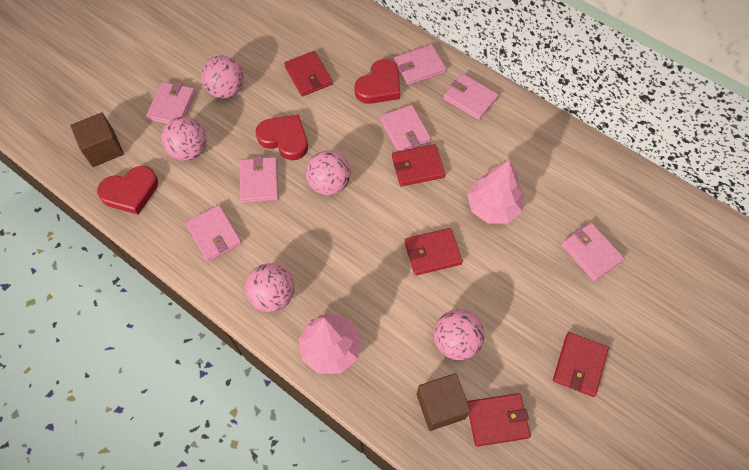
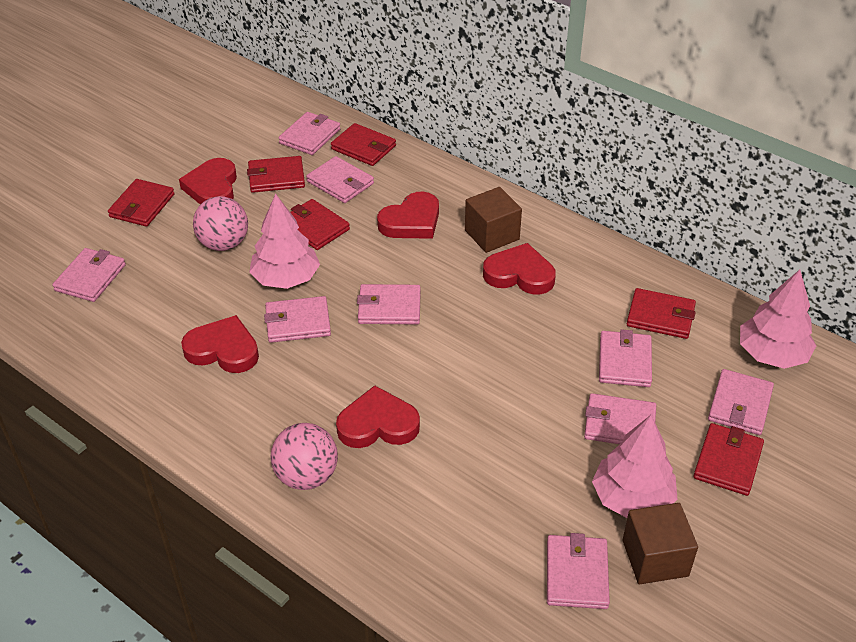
pink ball: 5 -> 2
pink tree: 2 -> 3
pink wallet: 7 -> 9
red heart: 3 -> 5
red wallet: 5 -> 6

